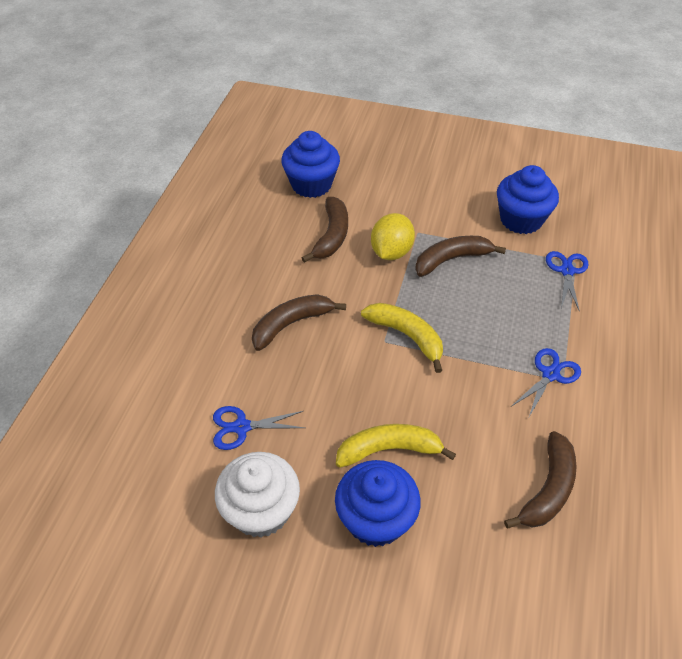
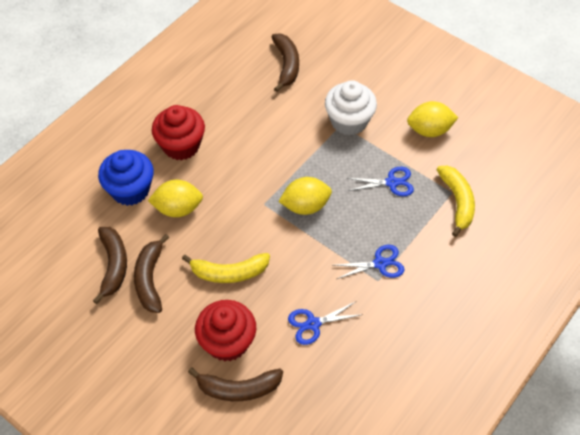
blue cupcake: 3 -> 1
red cupcake: 0 -> 2
yellow lemon: 1 -> 3

